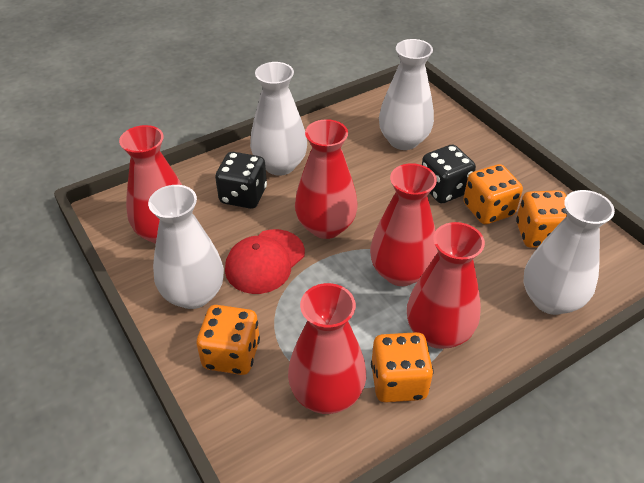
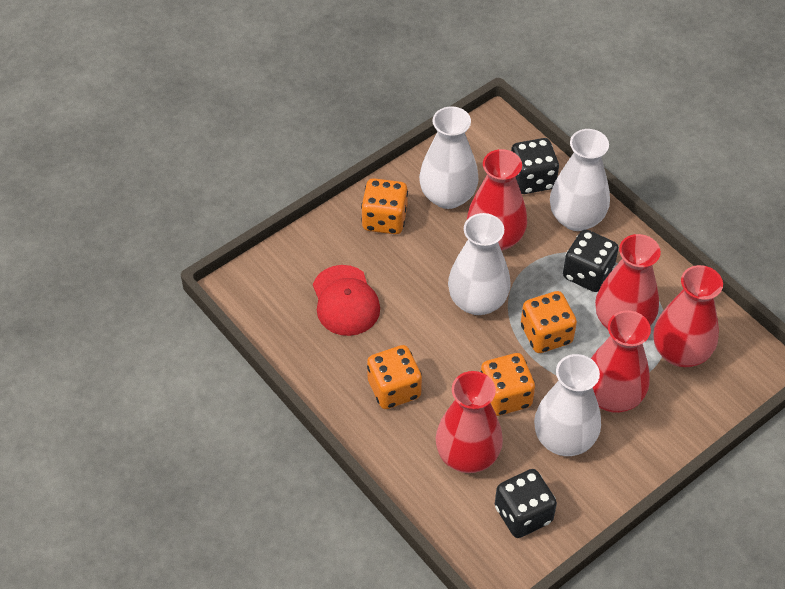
black dice: 2 -> 3

